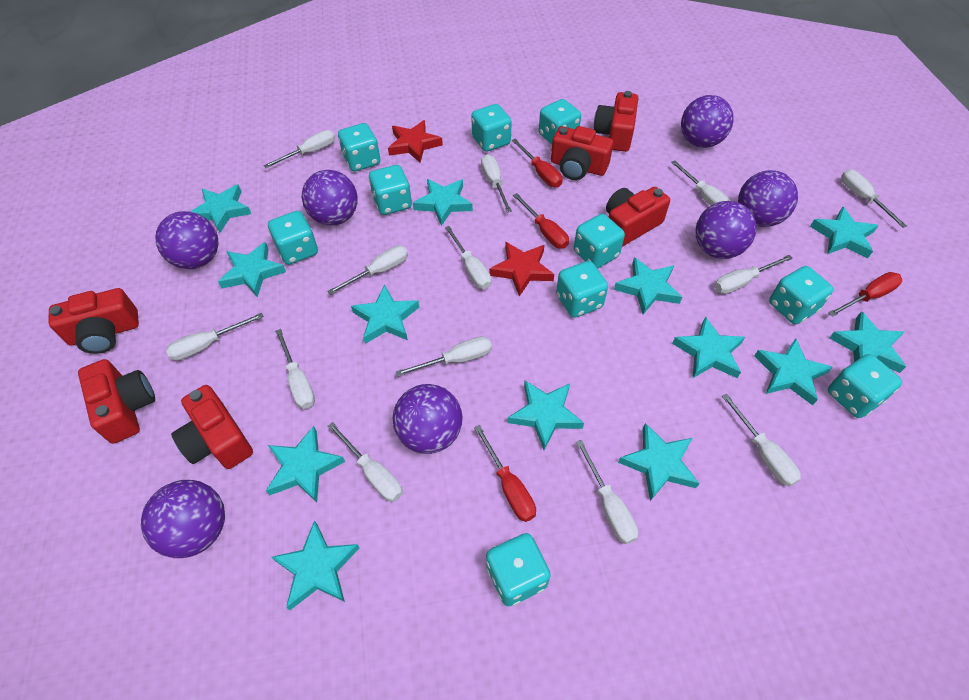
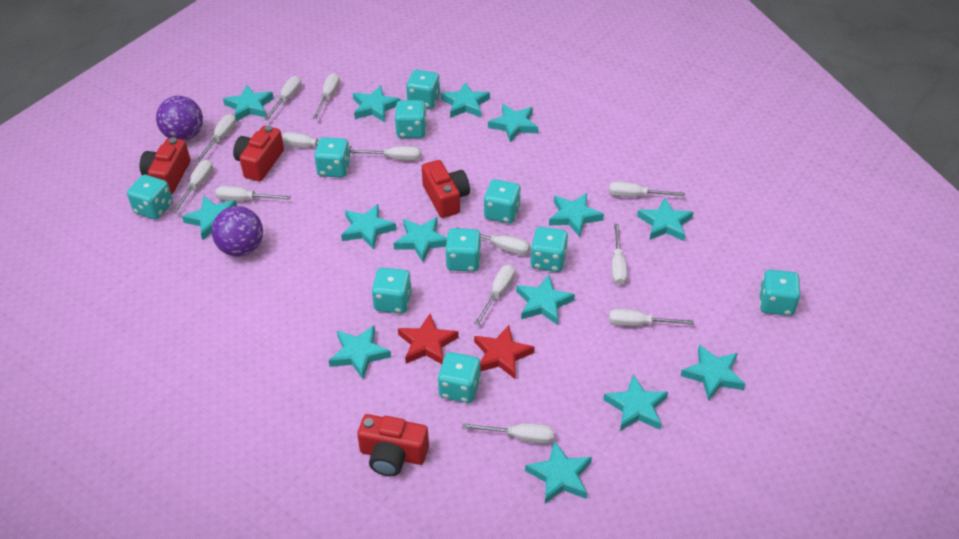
purple ball: 7 -> 2
red camera: 6 -> 4
red screwdriver: 4 -> 0
turquoise star: 13 -> 14

